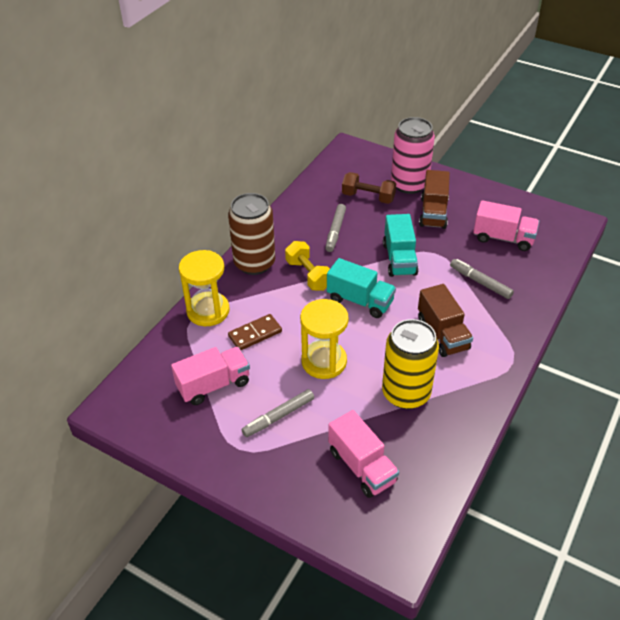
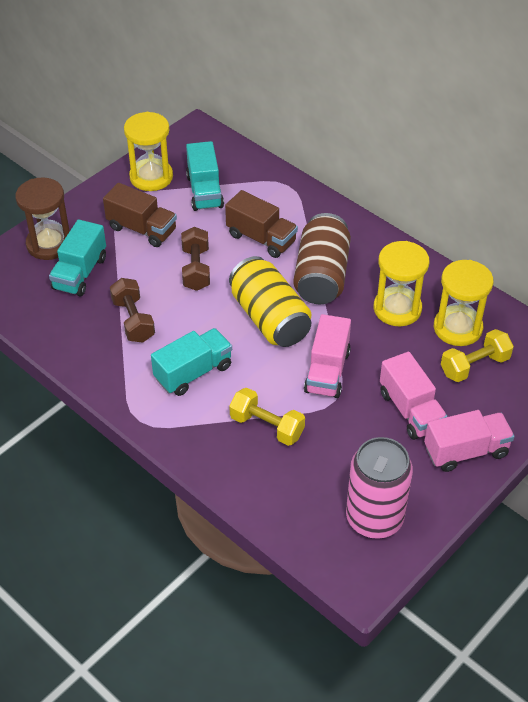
brown domino: 1 -> 0
brown dumbbell: 1 -> 2
brown hourglass: 0 -> 1
grey marker: 3 -> 0
turquoise truck: 2 -> 3
yellow dumbbell: 1 -> 2
yellow hourglass: 2 -> 3

